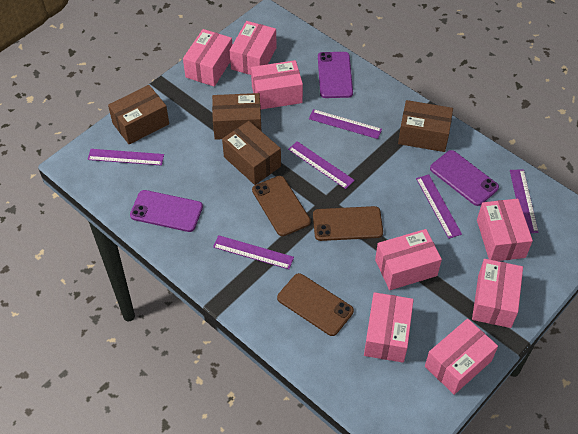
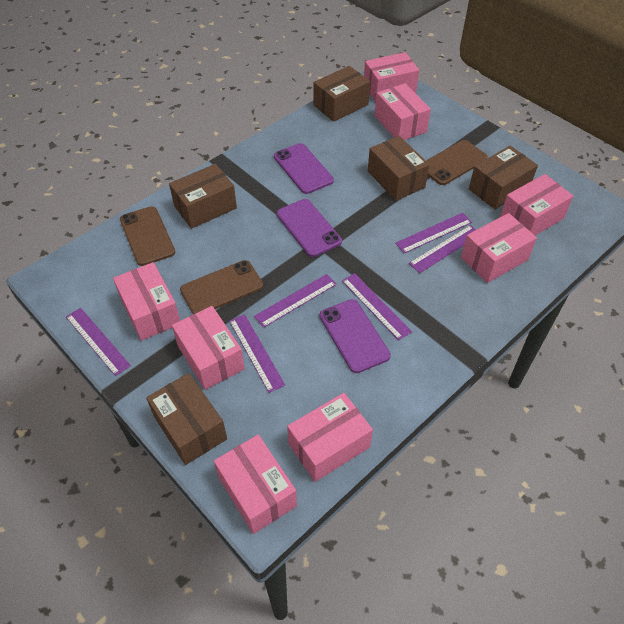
brown box: 4 -> 5

